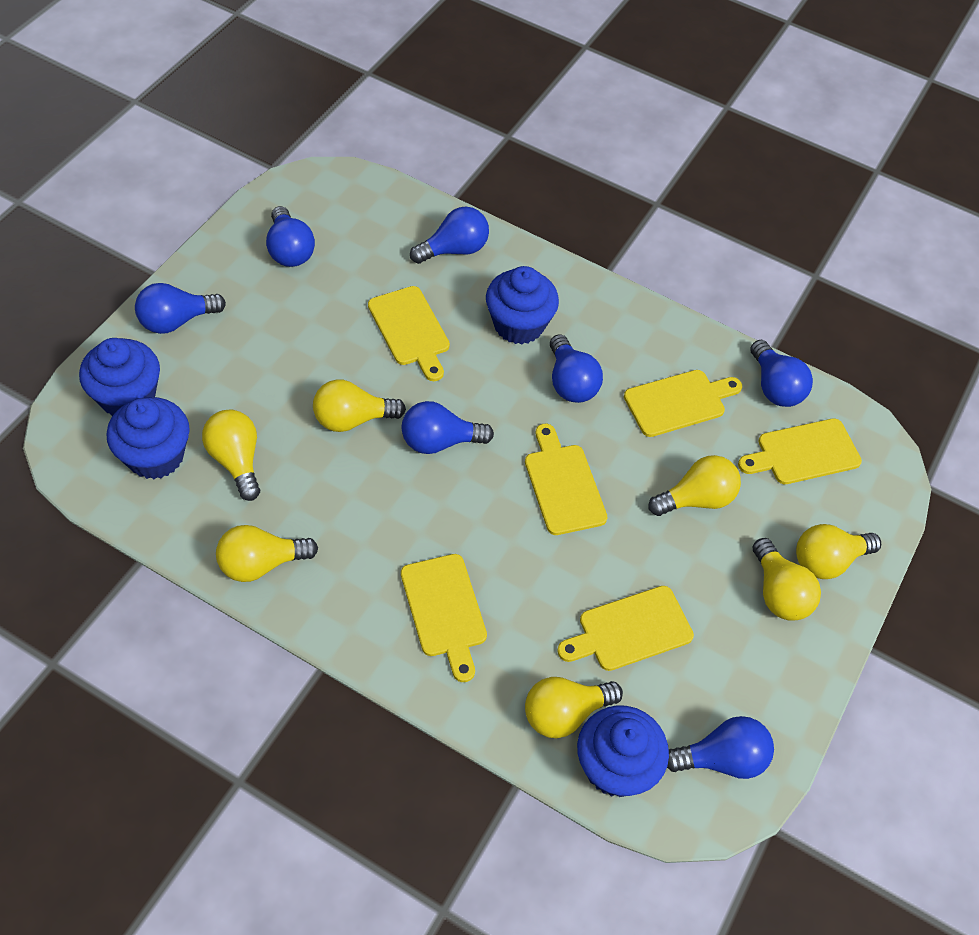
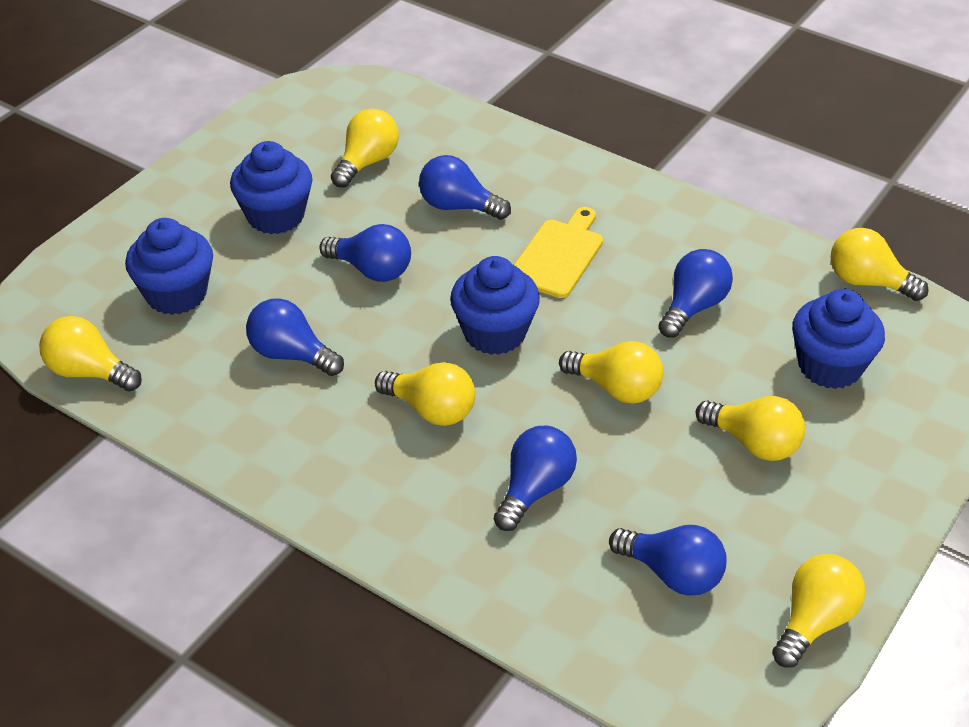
blue light bulb: 7 -> 6
yellow cutting board: 6 -> 1

